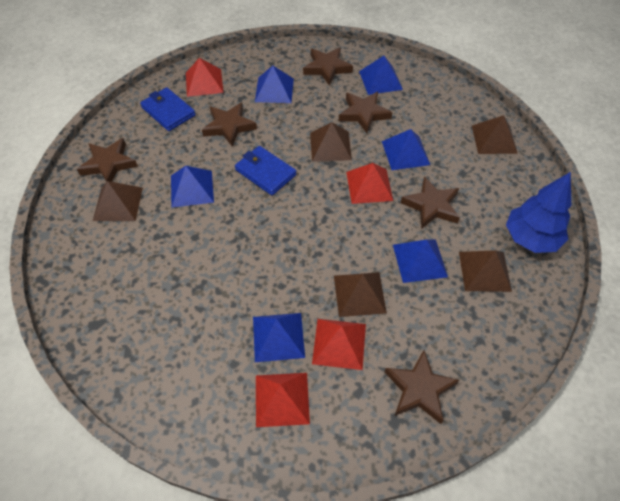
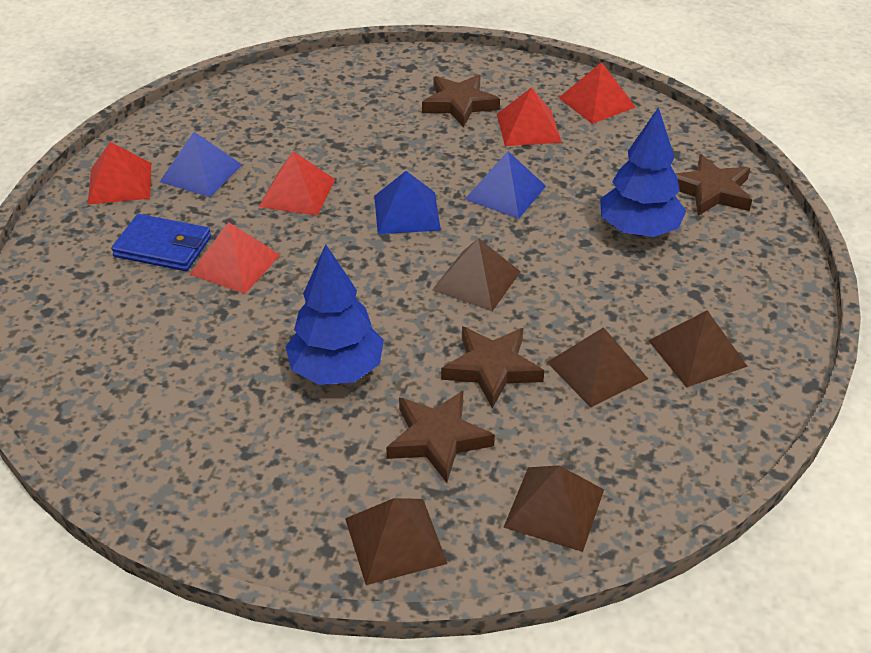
blue pyramid: 6 -> 3
blue tree: 1 -> 2
blue wallet: 2 -> 1
brown star: 6 -> 4
red pyramid: 4 -> 5

